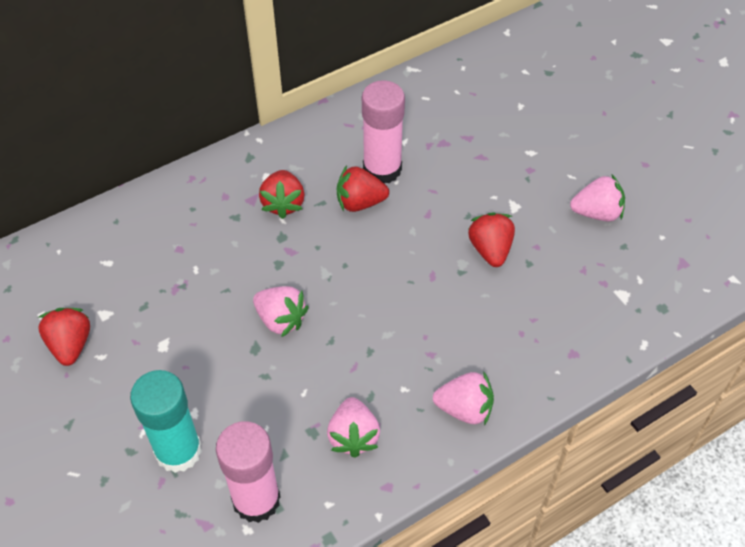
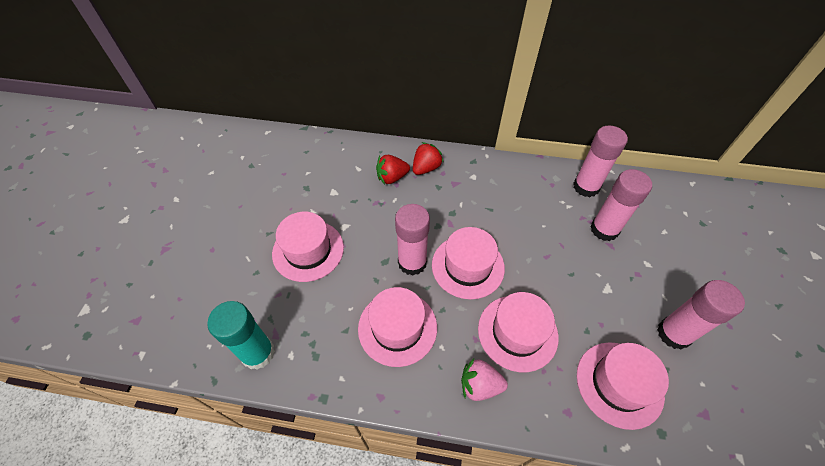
pink glue stick: 2 -> 4
pink hat: 0 -> 5
pink strawberry: 4 -> 1
red strawberry: 4 -> 2

